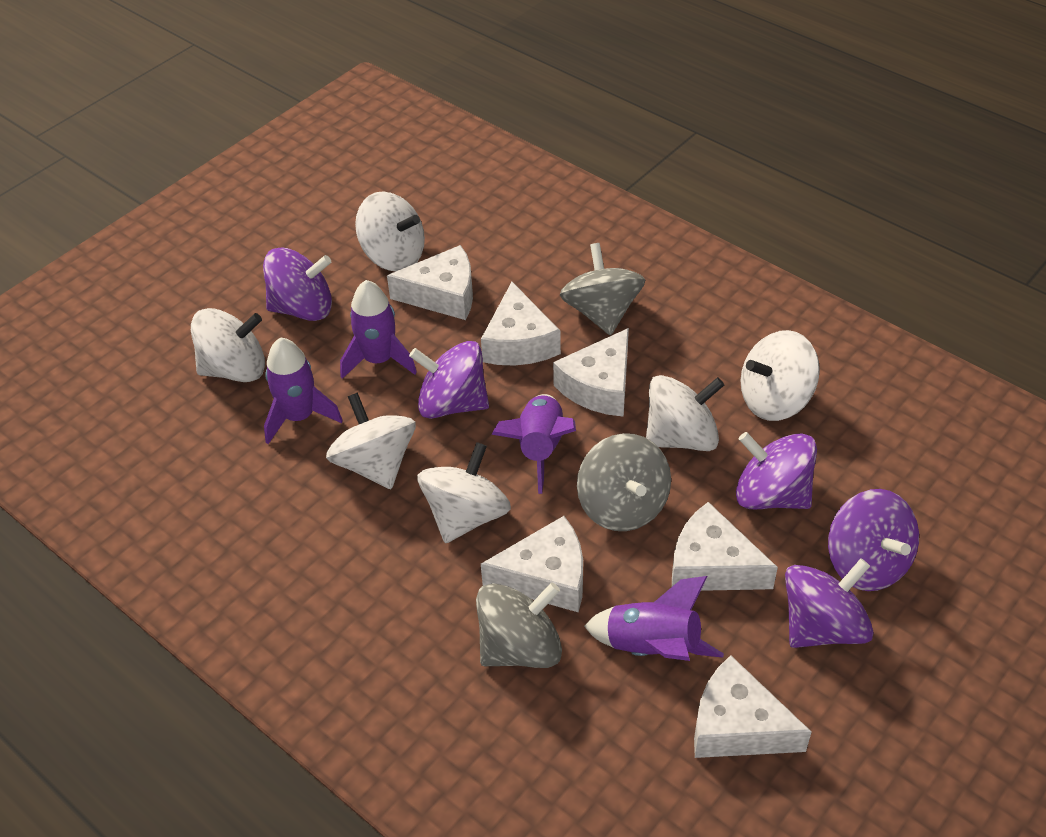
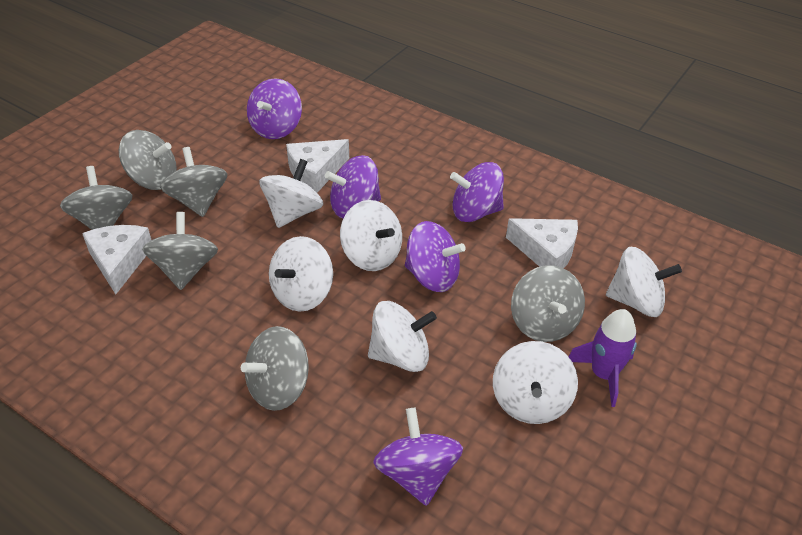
grey spinning top: 3 -> 6
purple rocket: 4 -> 1
white cheese: 6 -> 3

